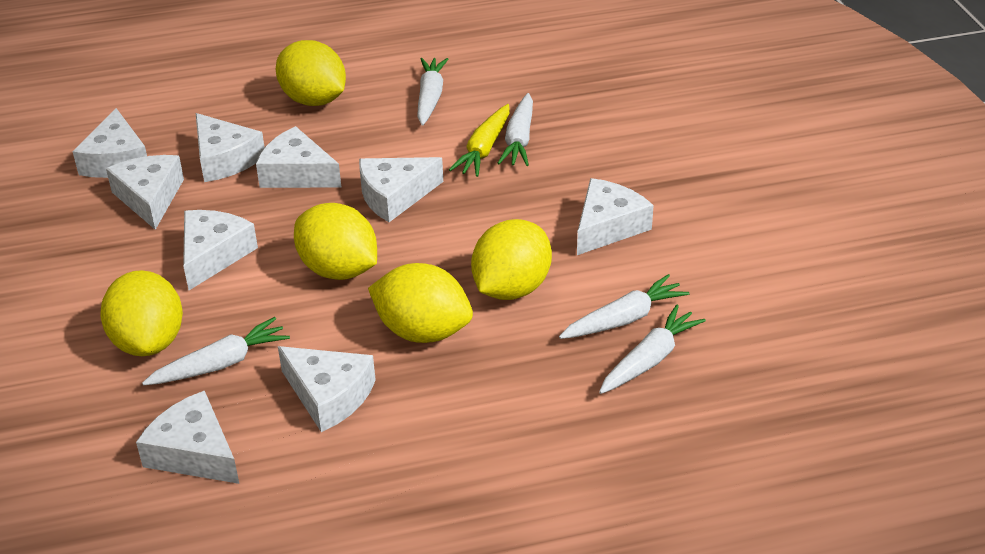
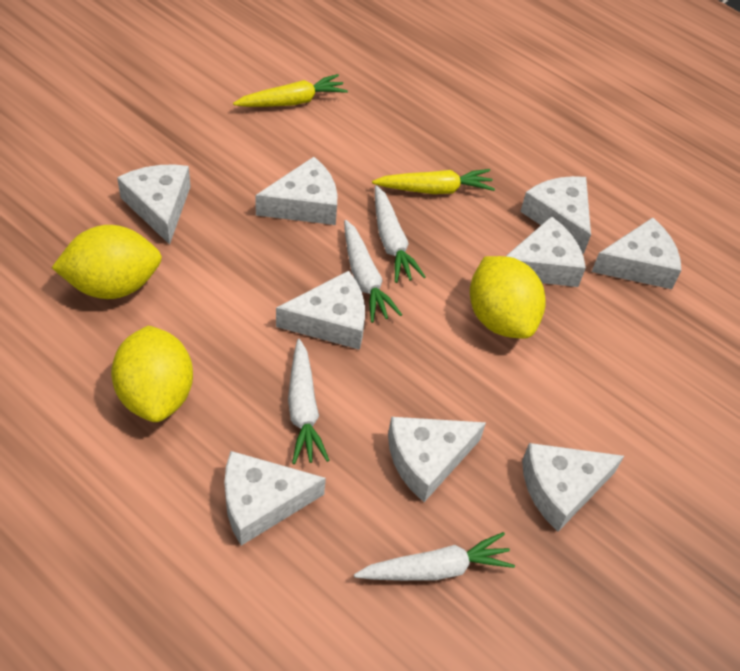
white carrot: 5 -> 4
yellow carrot: 1 -> 2
yellow lemon: 5 -> 3

